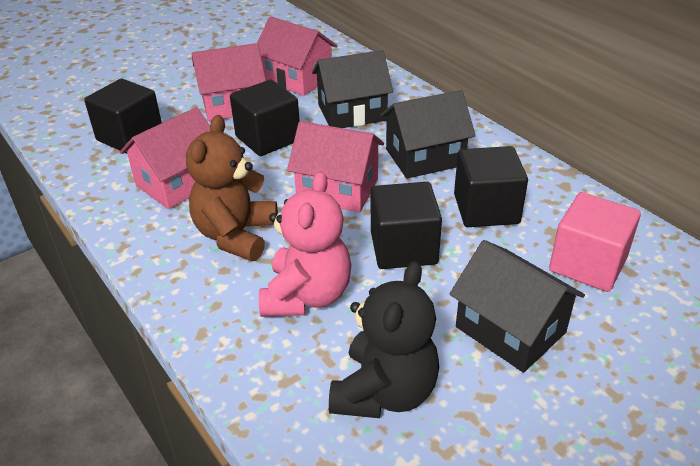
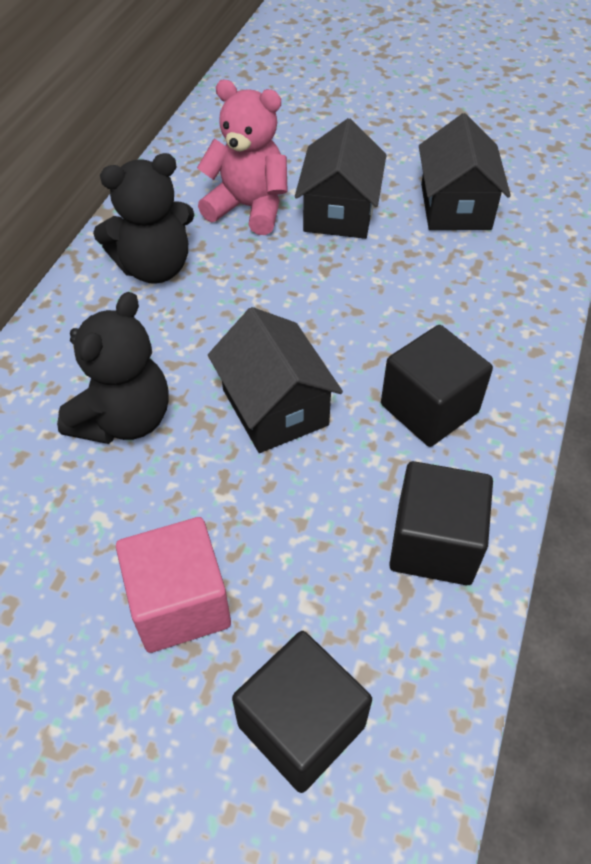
black cube: 4 -> 3
black teddy bear: 1 -> 2
brown teddy bear: 1 -> 0
pink house: 4 -> 0

